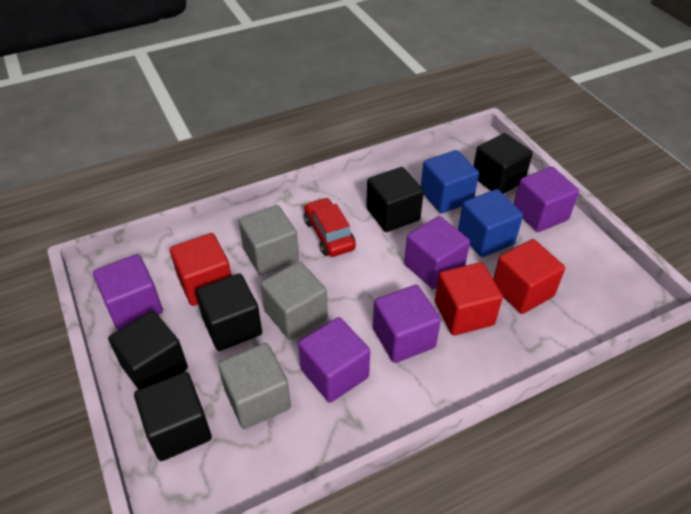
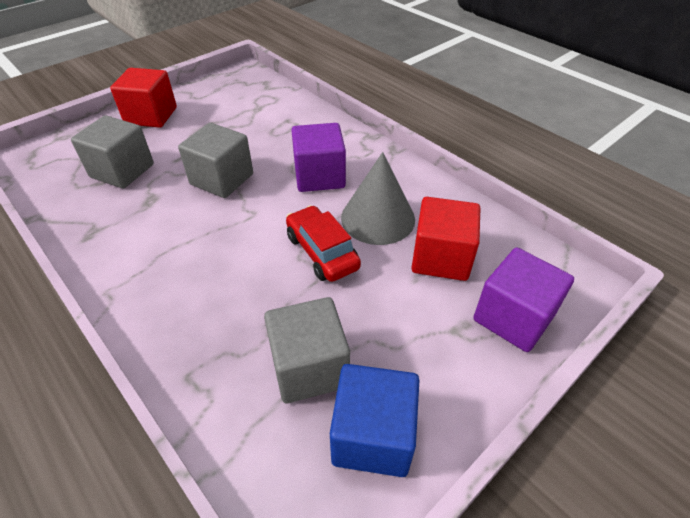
black cube: 5 -> 0
blue cube: 2 -> 1
grey cone: 0 -> 1
purple cube: 5 -> 2
red cube: 3 -> 2

